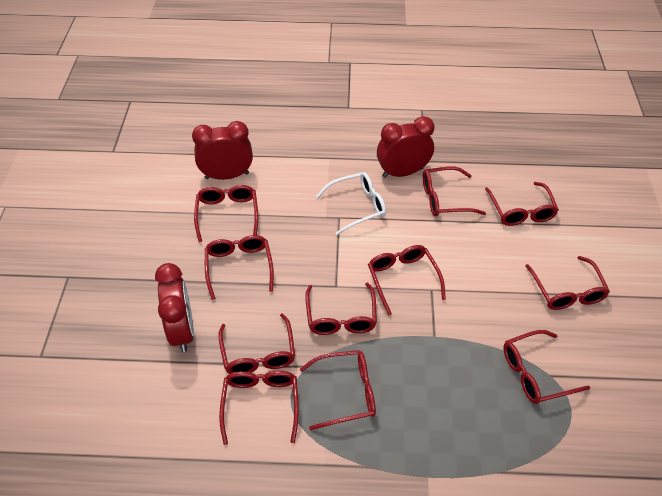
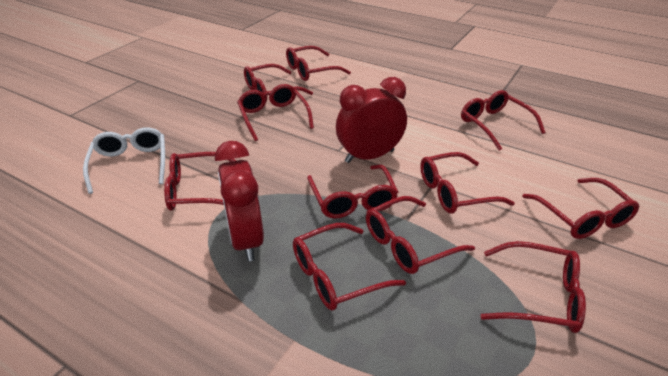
red clock: 3 -> 2

